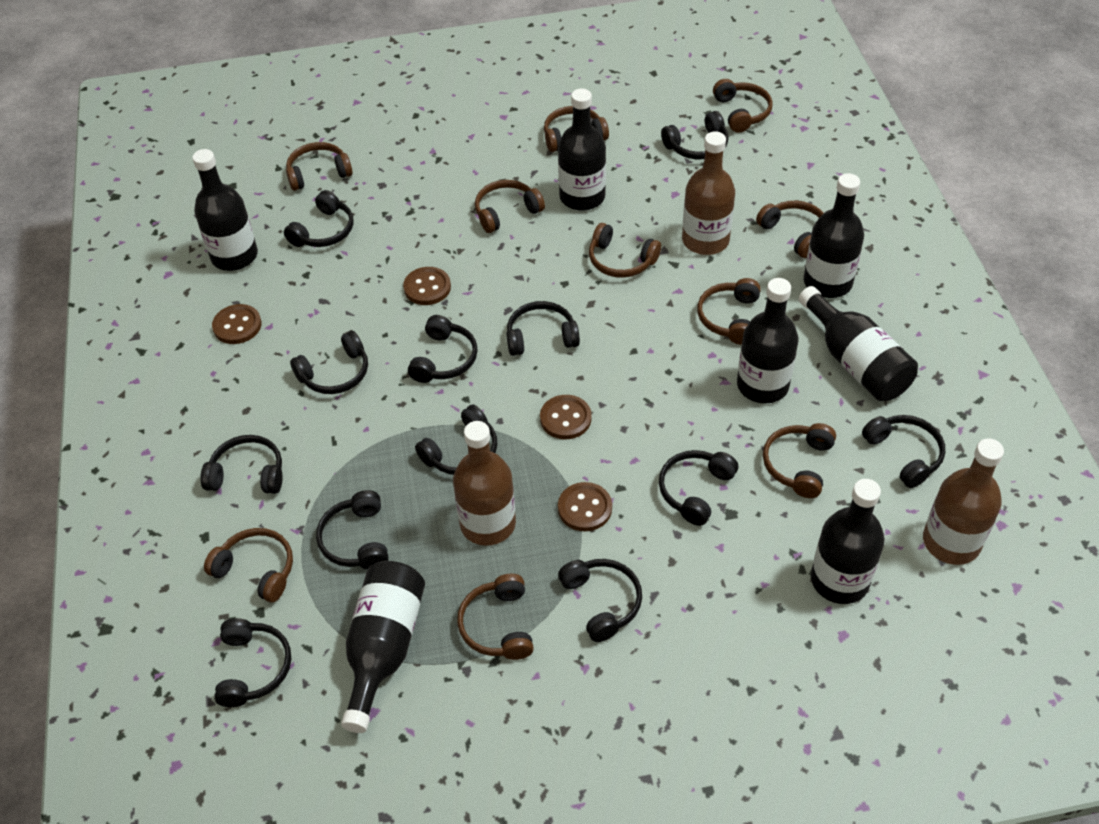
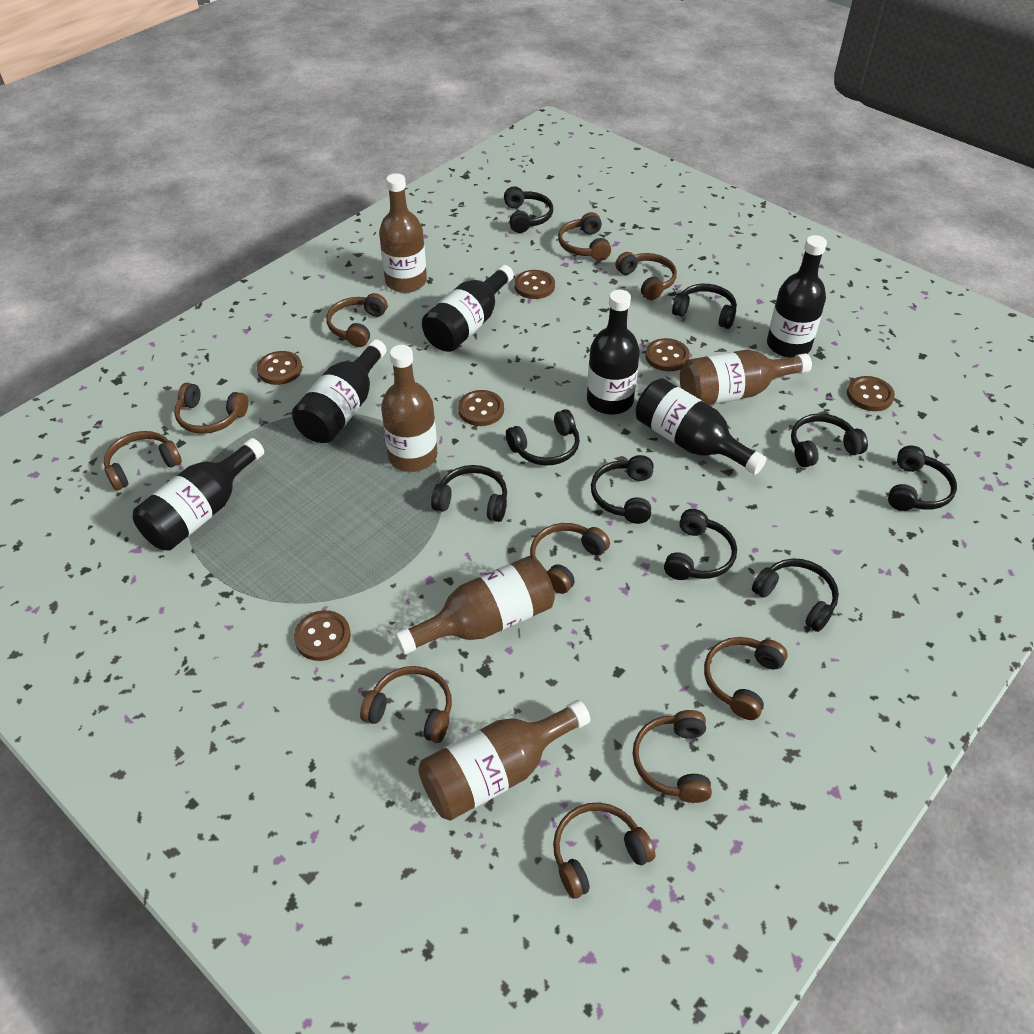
black bottle: 7 -> 6
black headphones: 12 -> 9
brown bottle: 3 -> 5
brown button: 4 -> 6

